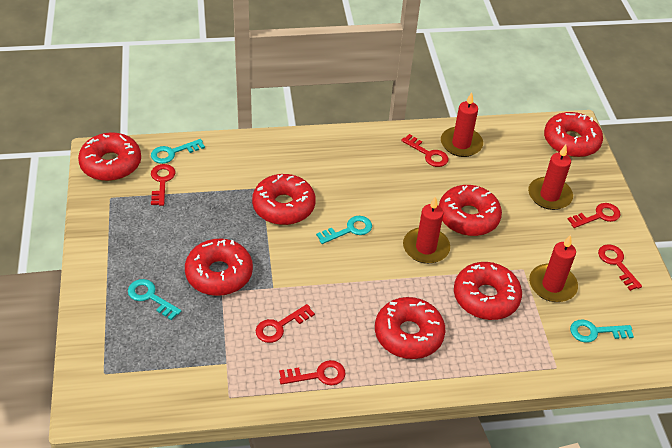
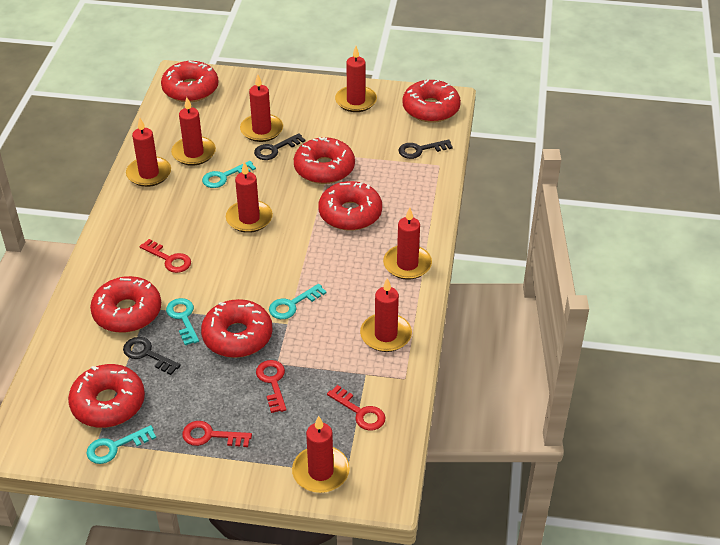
black key: 0 -> 3
red candle: 4 -> 8
red key: 6 -> 4

